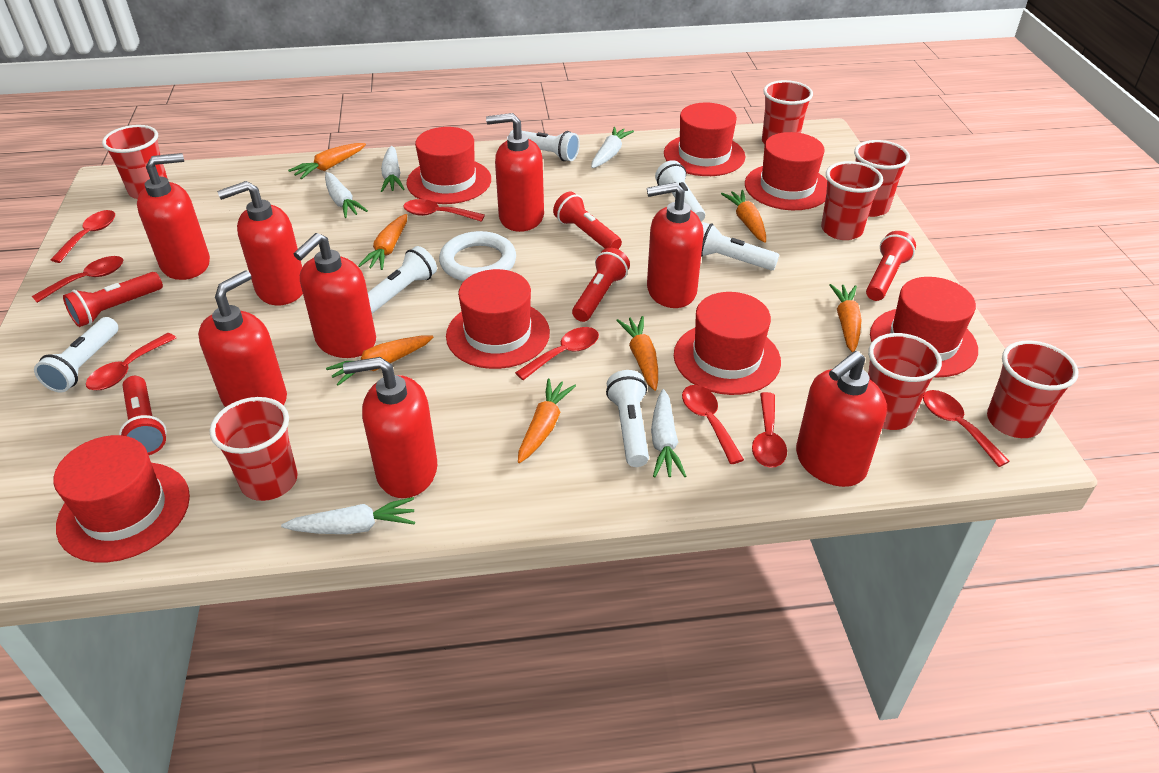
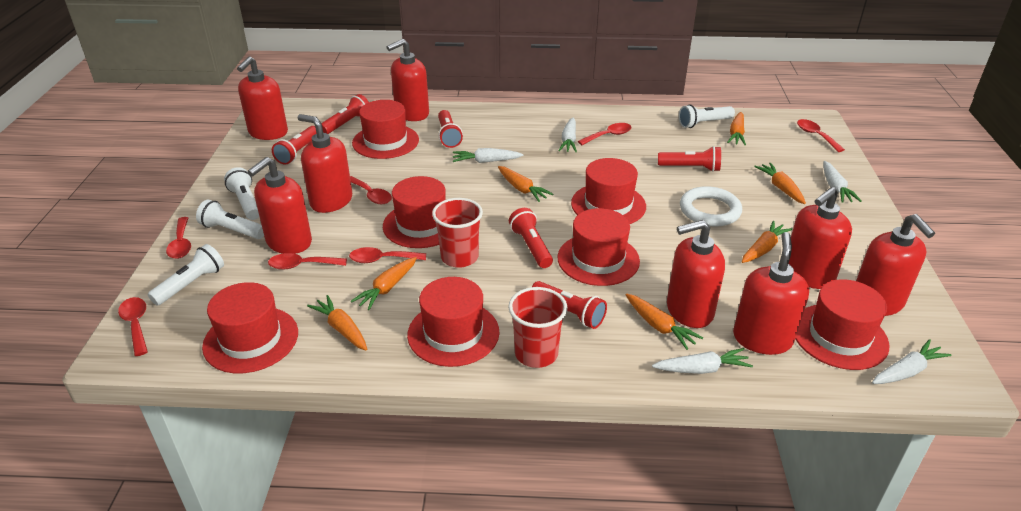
red cup: 7 -> 2
red flashlight: 5 -> 6
red spoon: 8 -> 7
white flashlight: 6 -> 4

